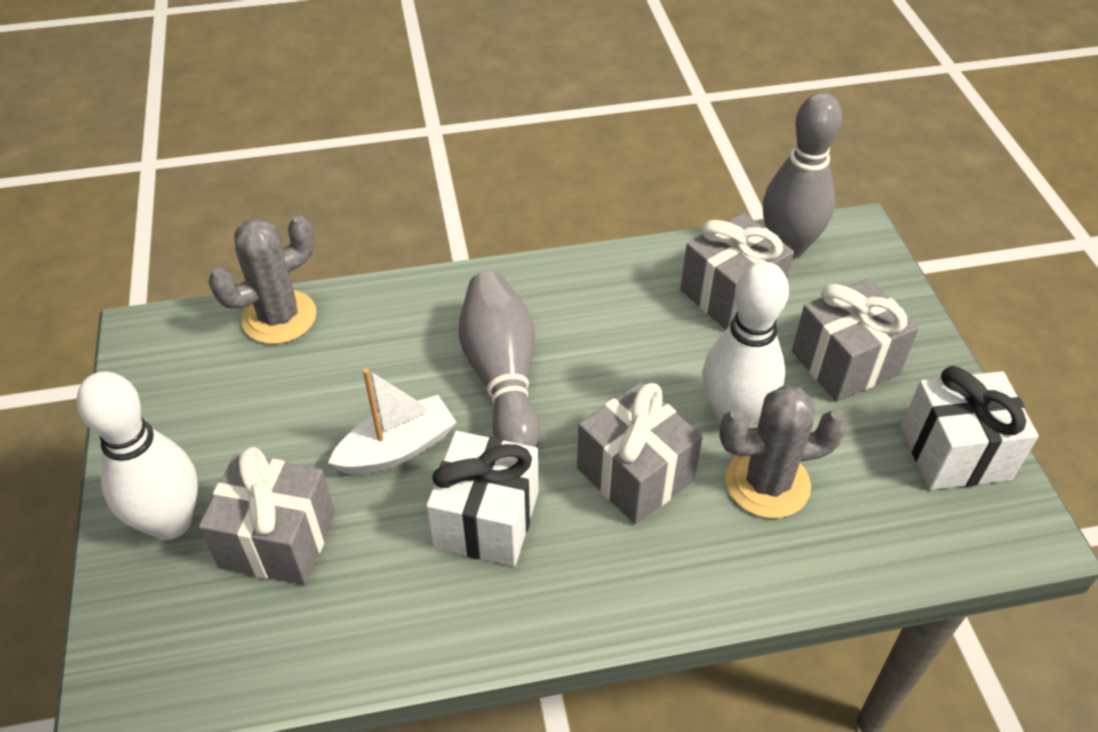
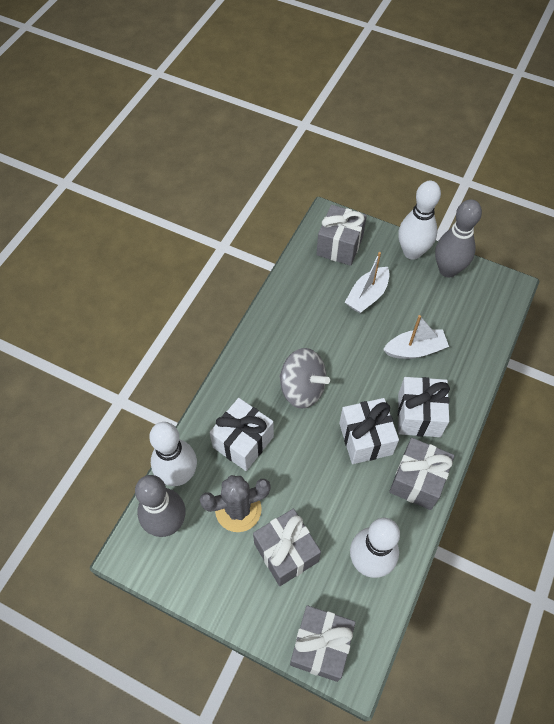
grey cactus: 2 -> 1
grey spinning top: 0 -> 1
white boat: 1 -> 2
white bowling pin: 2 -> 3
white gift: 2 -> 3

